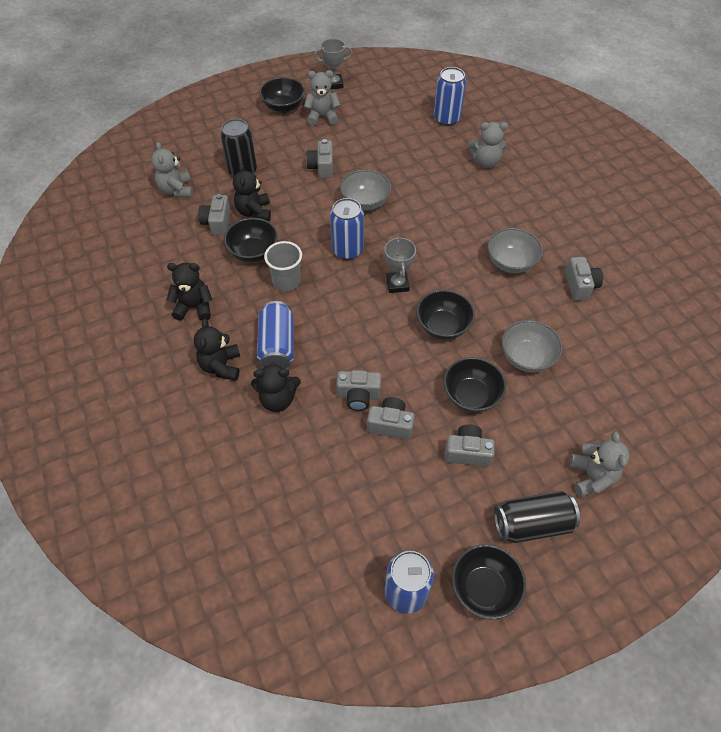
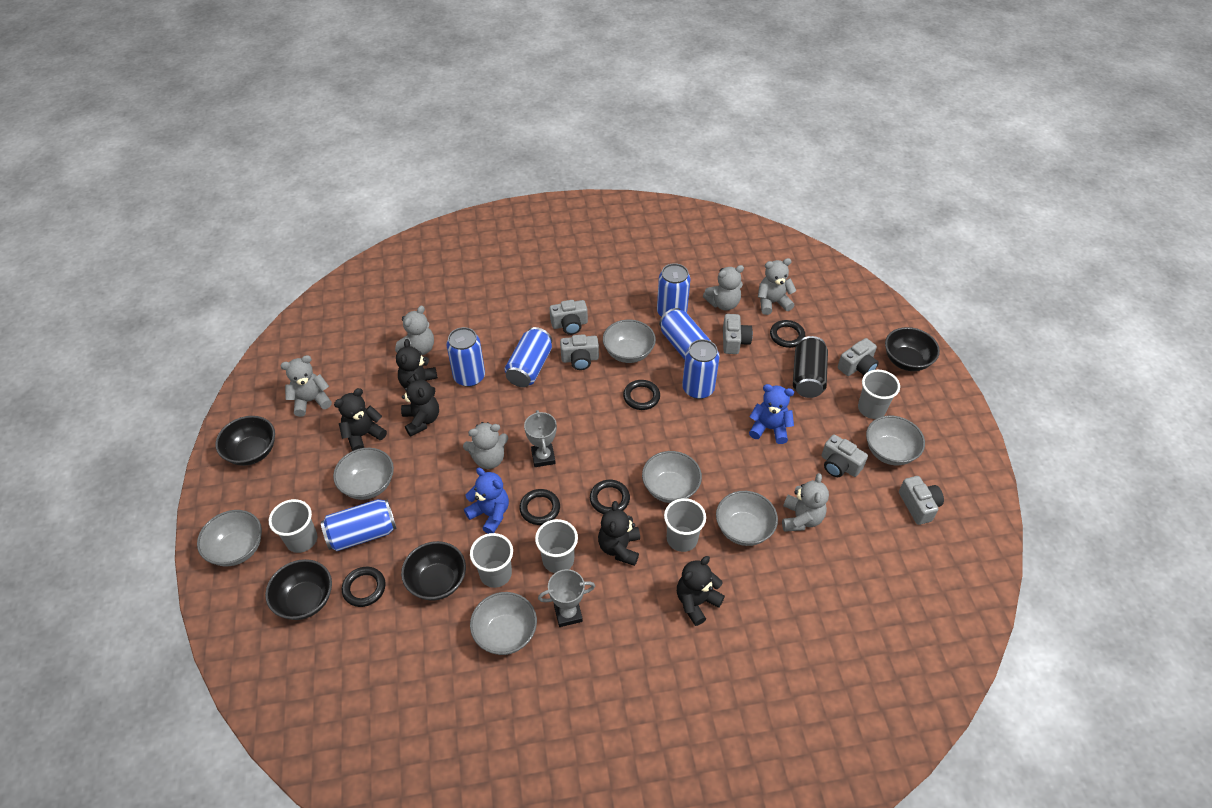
black bowl: 5 -> 4
black can: 2 -> 1
black ring: 0 -> 5
black teddy bear: 4 -> 5
blue can: 4 -> 6
blue teddy bear: 0 -> 2
grey bowl: 3 -> 7
grey cup: 1 -> 5
grey teddy bear: 4 -> 6

